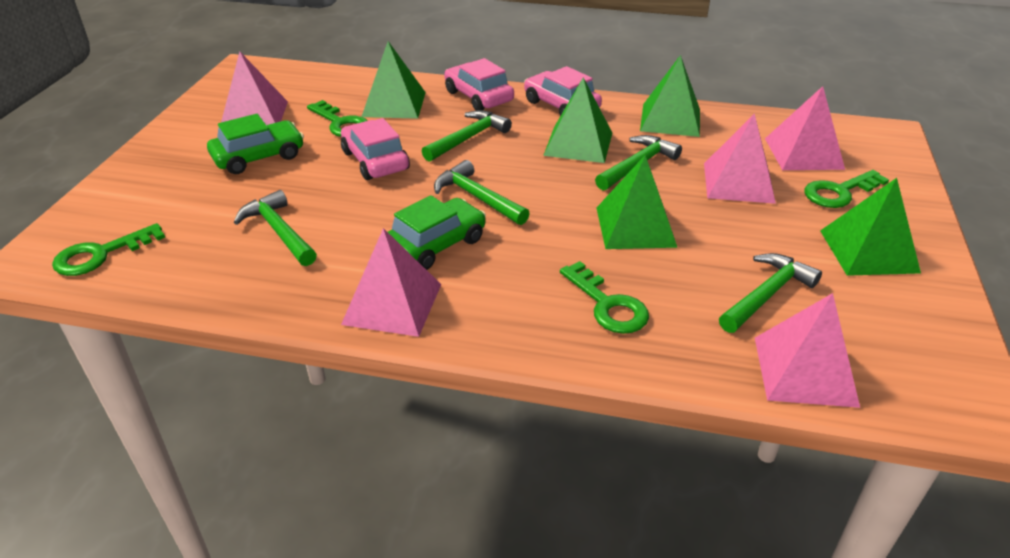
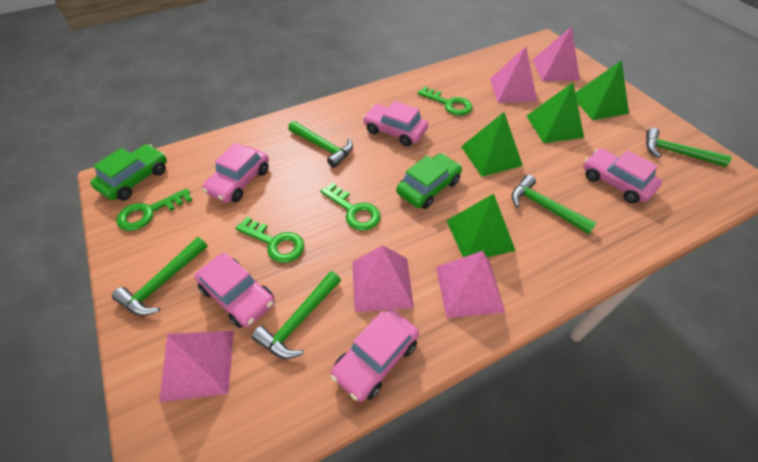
green pyramid: 5 -> 4
pink car: 3 -> 5

